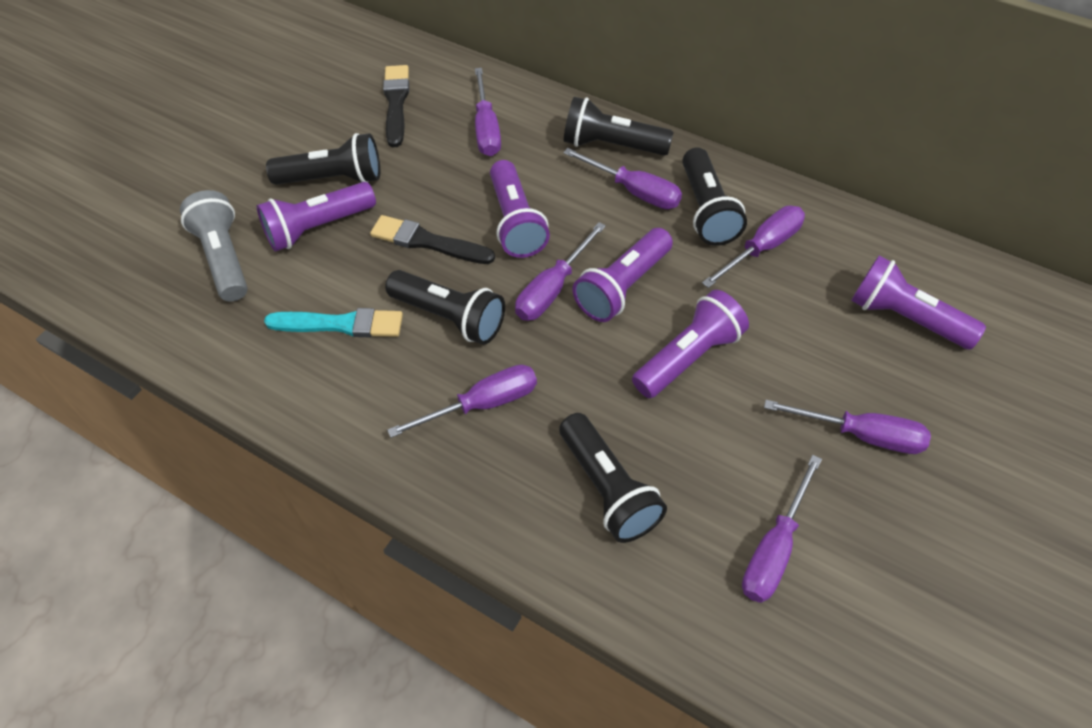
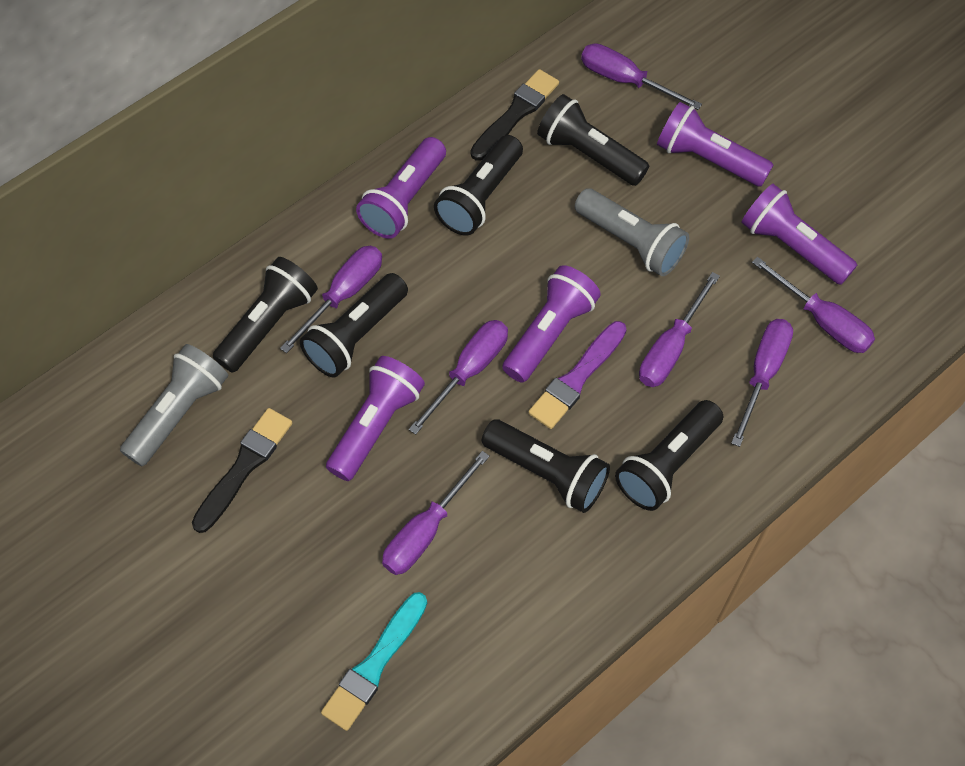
black flashlight: 5 -> 6
grey flashlight: 1 -> 2
purple brush: 0 -> 1

